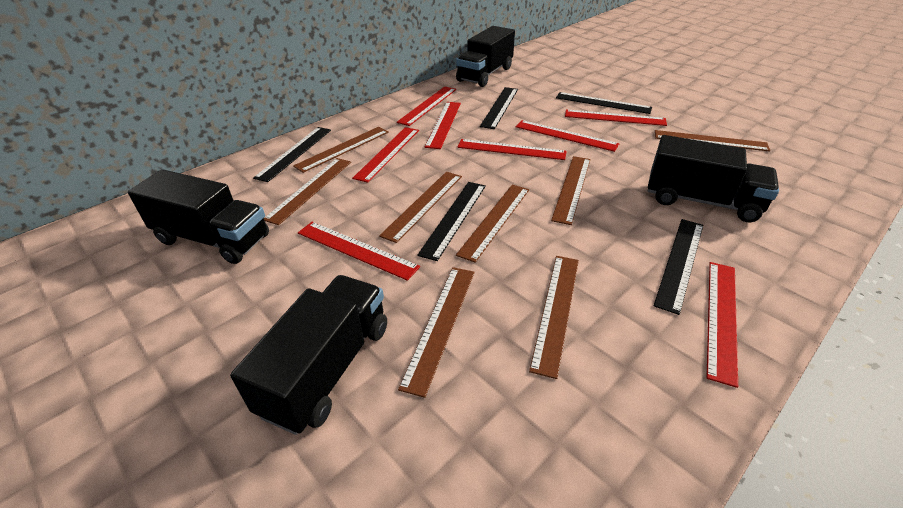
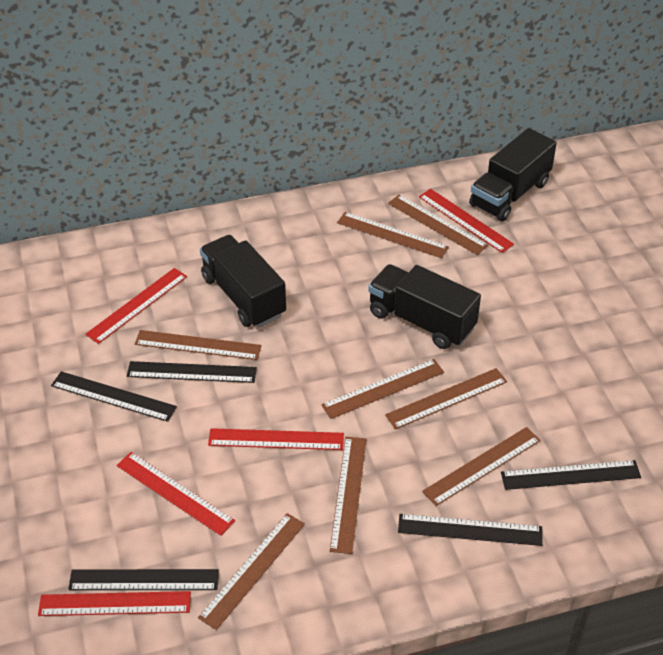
black truck: 4 -> 3
red ruler: 8 -> 5

